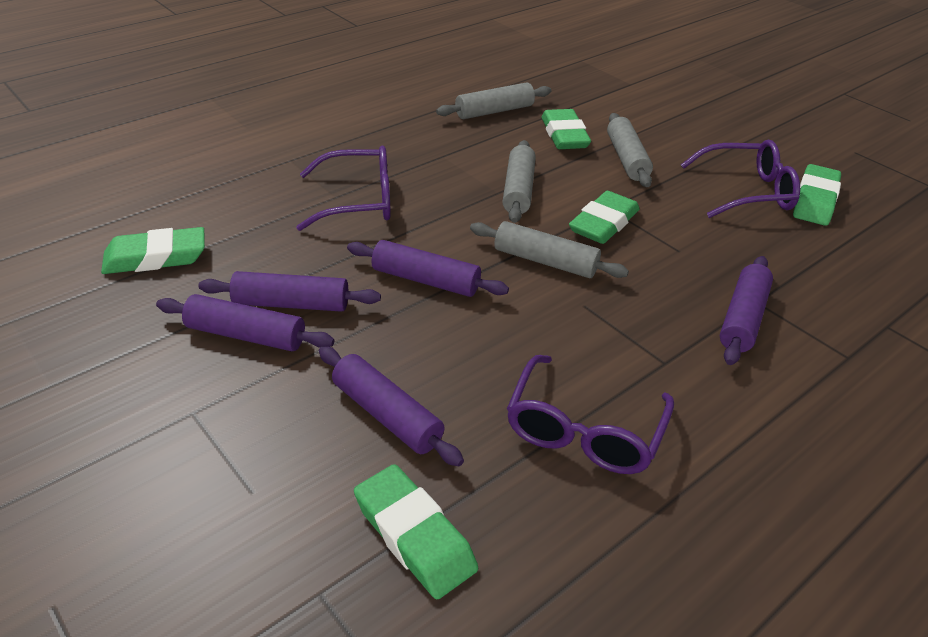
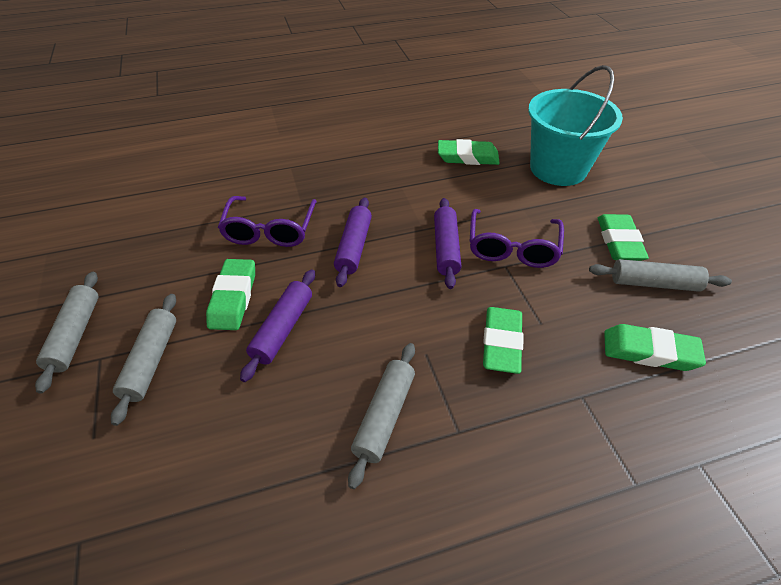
purple glasses: 3 -> 2
purple rolling pin: 5 -> 3
turquoise bucket: 0 -> 1

